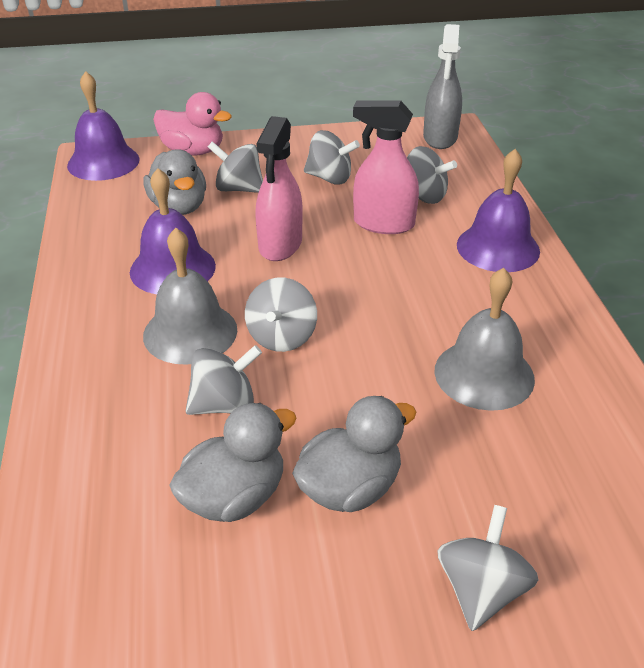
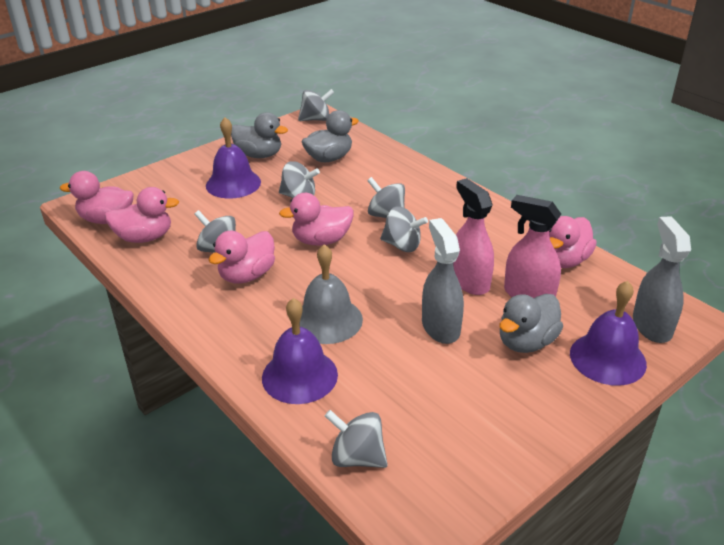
grey bell: 2 -> 1
grey spray bottle: 1 -> 2
pink duck: 1 -> 5

